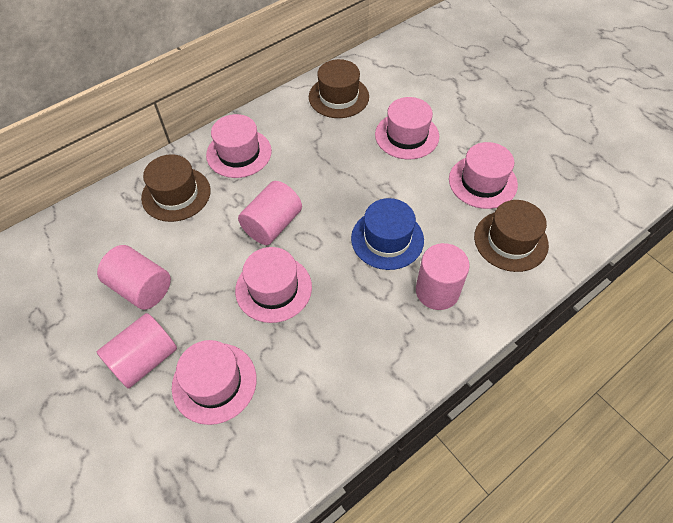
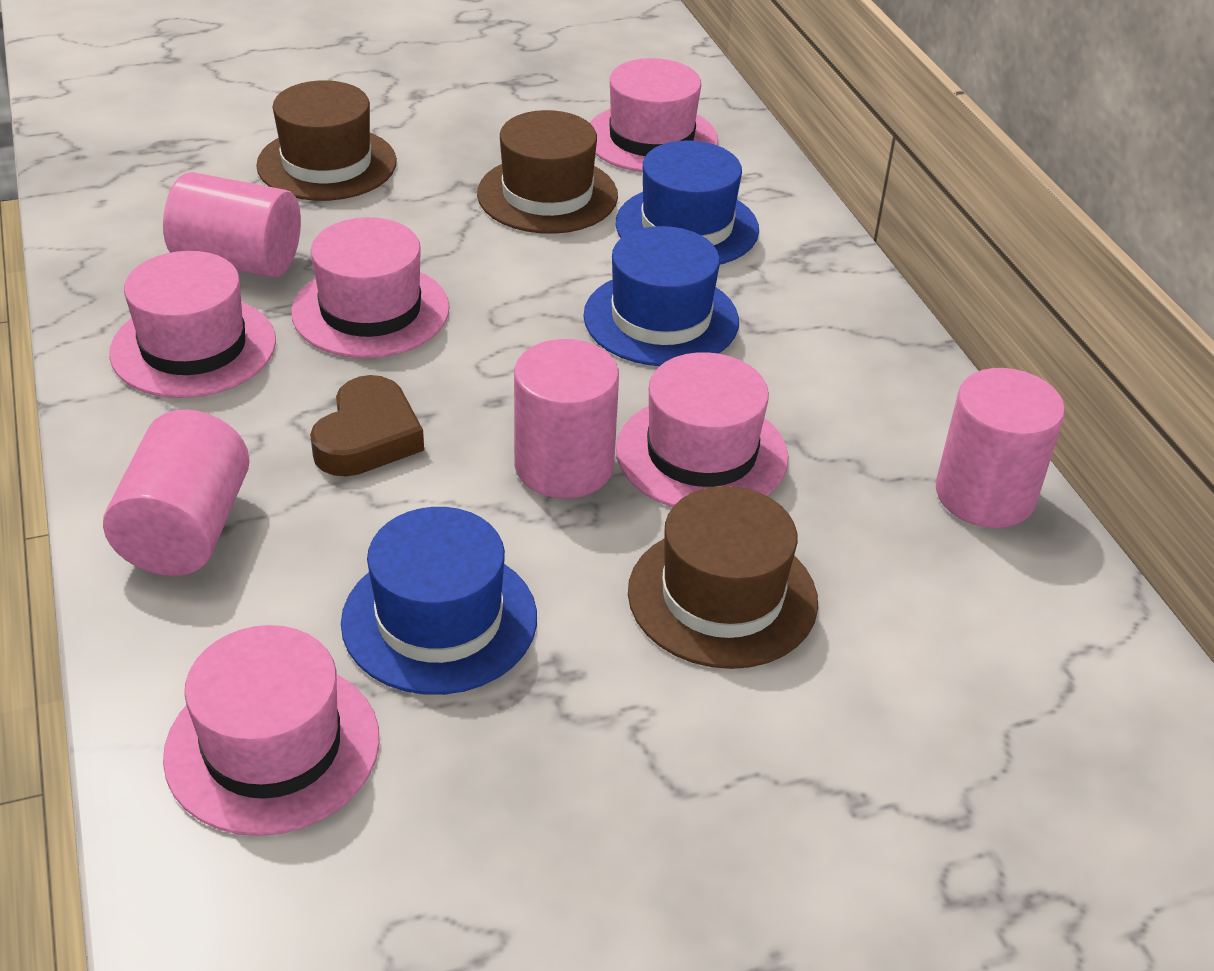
blue hat: 1 -> 3
brown heart: 0 -> 1

